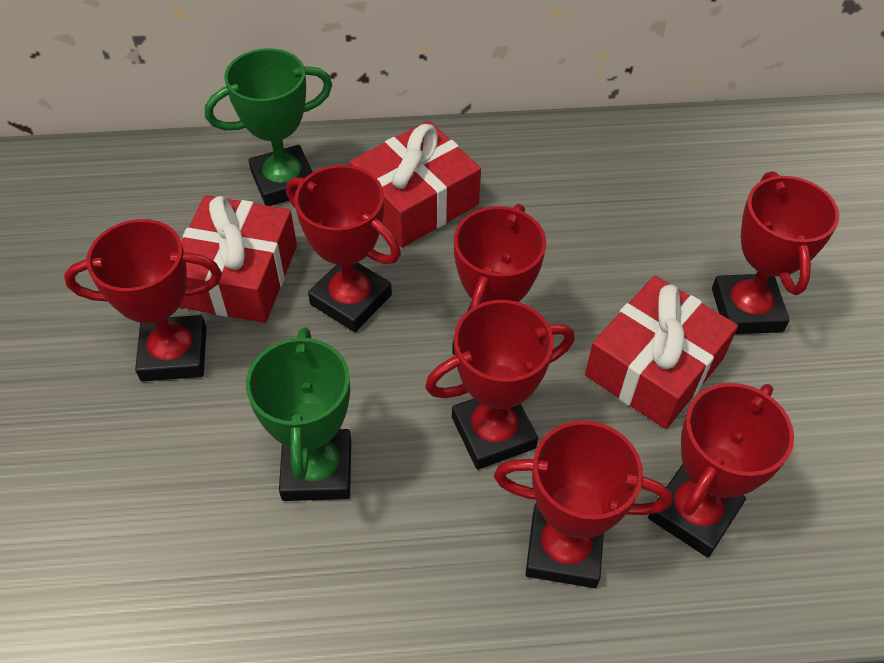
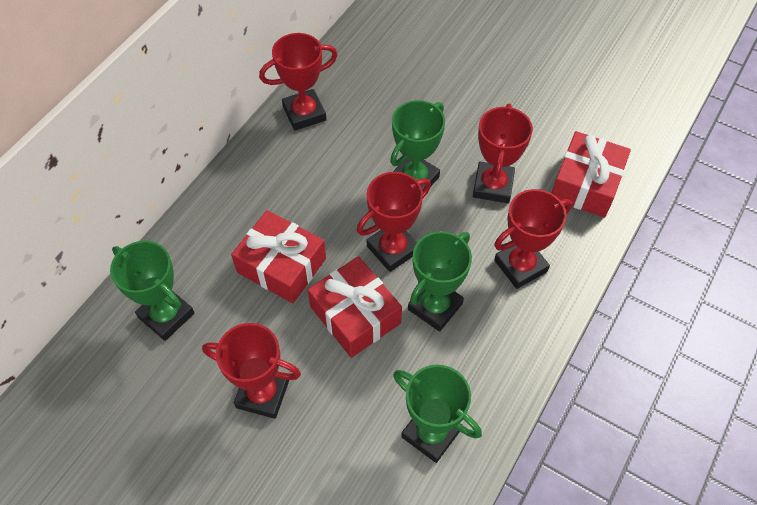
green trophy: 2 -> 4
red trophy: 7 -> 5

